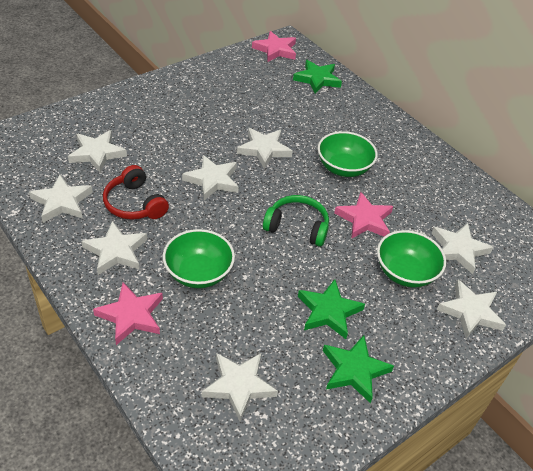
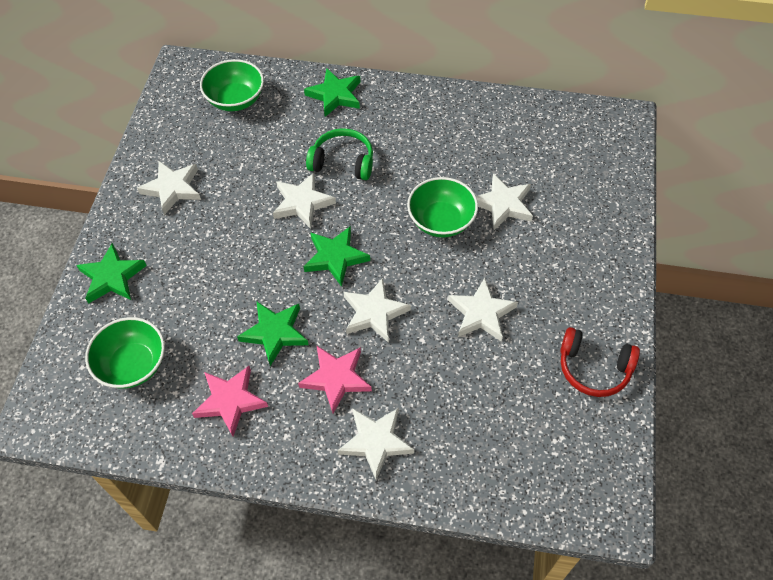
green star: 3 -> 4
pink star: 3 -> 2
white star: 8 -> 6

